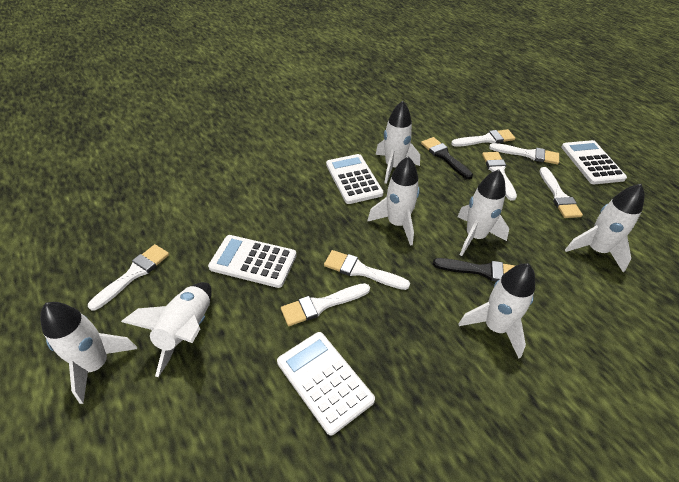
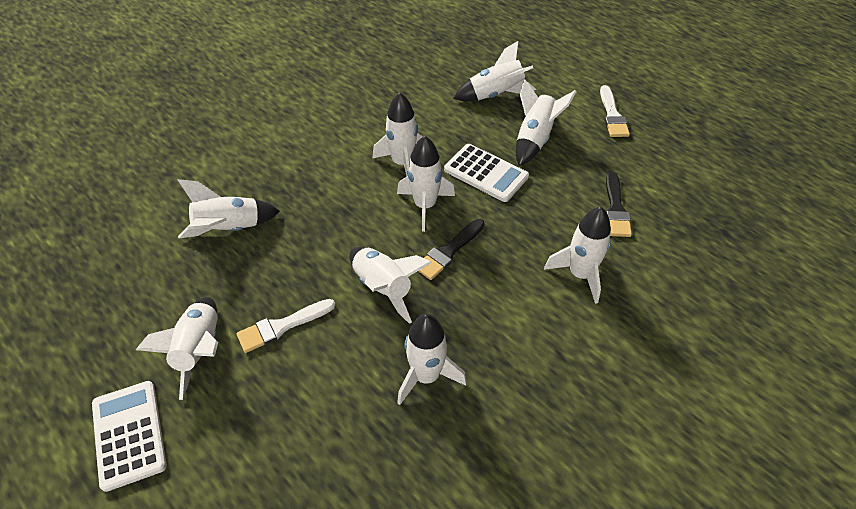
white brush: 7 -> 2
white calculator: 4 -> 2
white rocket: 7 -> 9

